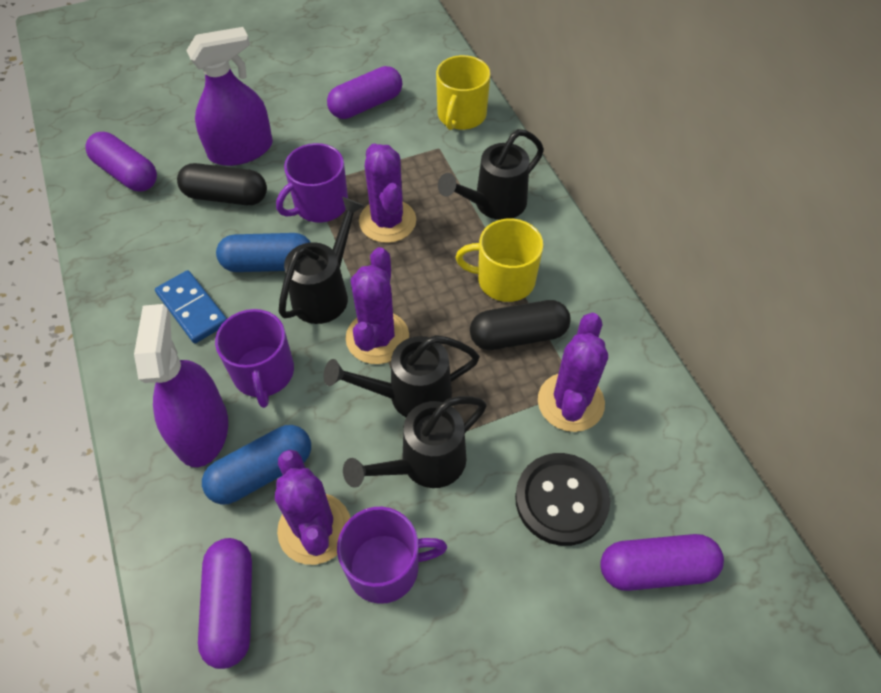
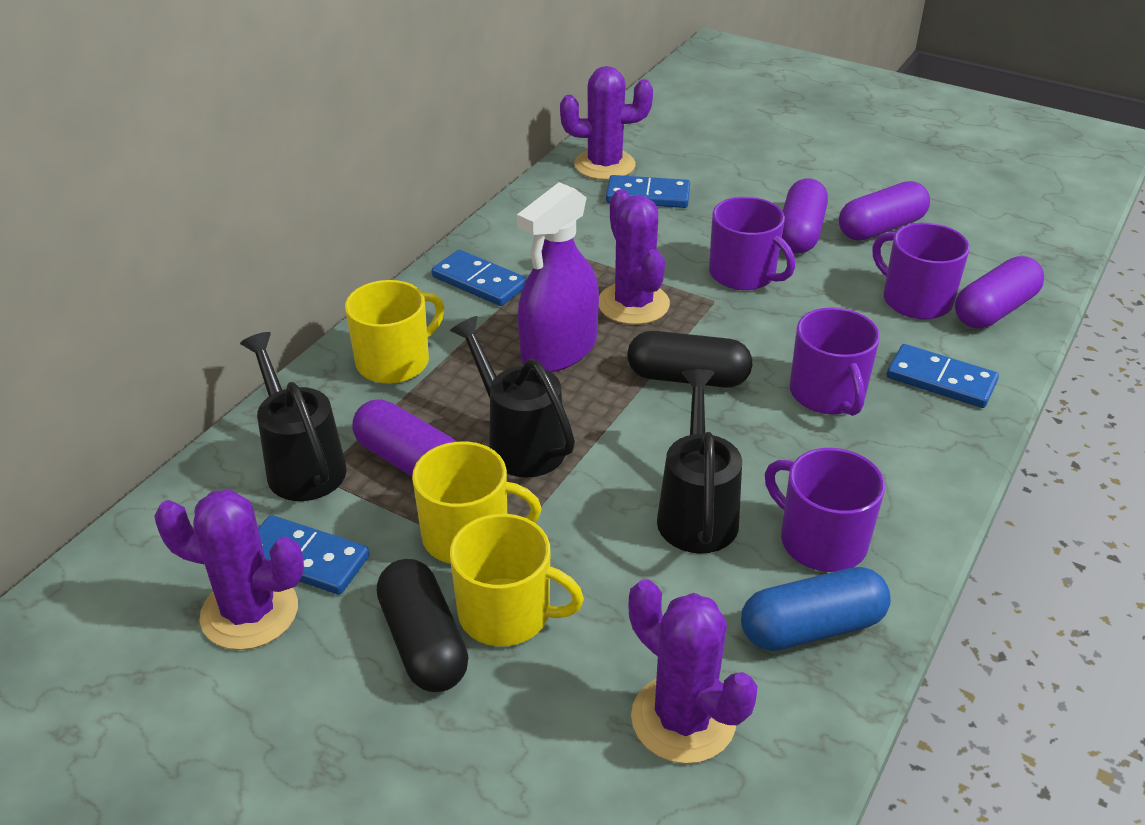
black button: 1 -> 0
black watering can: 4 -> 3
blue capsule: 2 -> 1
blue domino: 1 -> 4
purple mug: 3 -> 4
purple spray bottle: 2 -> 1
yellow mug: 2 -> 3

